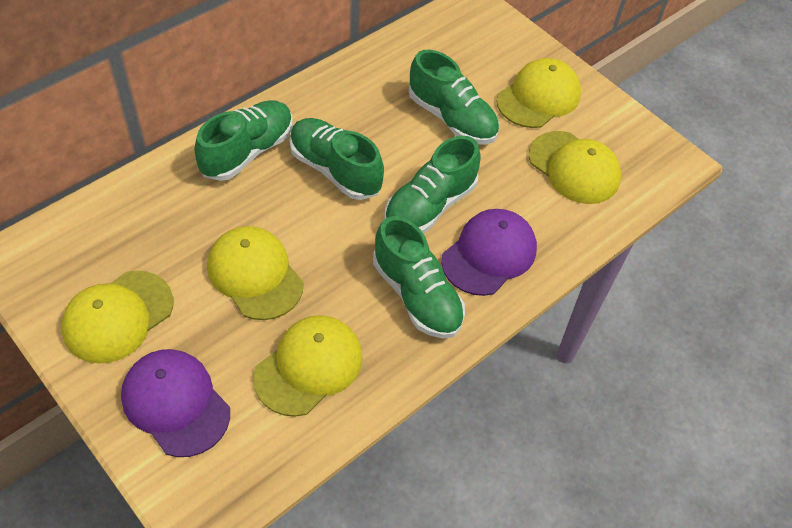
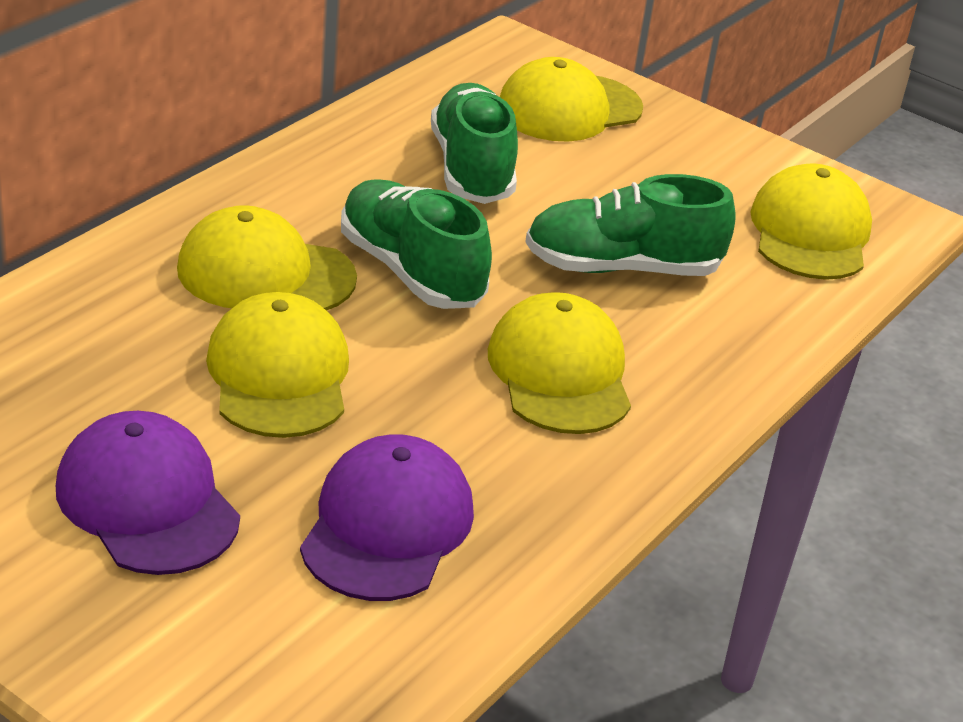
green shoe: 5 -> 3

